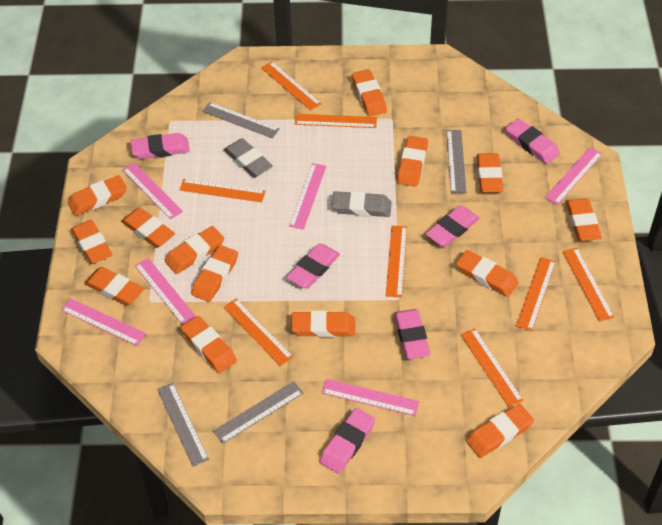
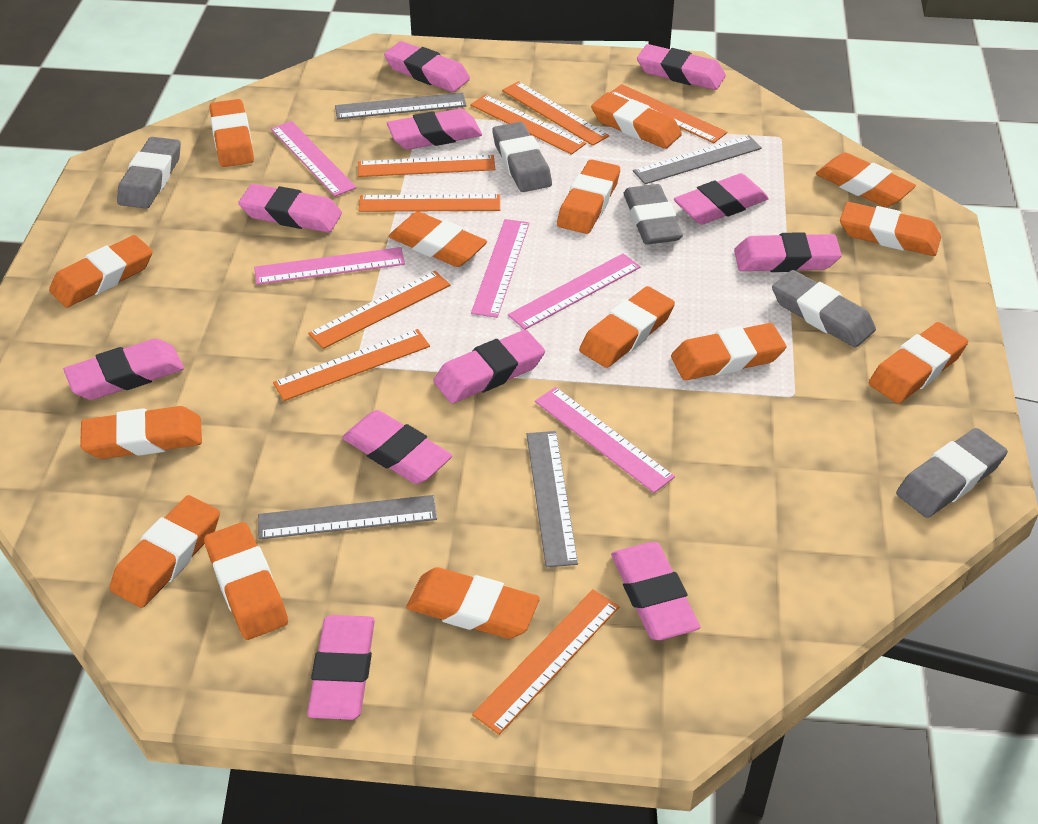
grey eraser: 2 -> 5
pink eraser: 6 -> 11
pink ruler: 6 -> 5

